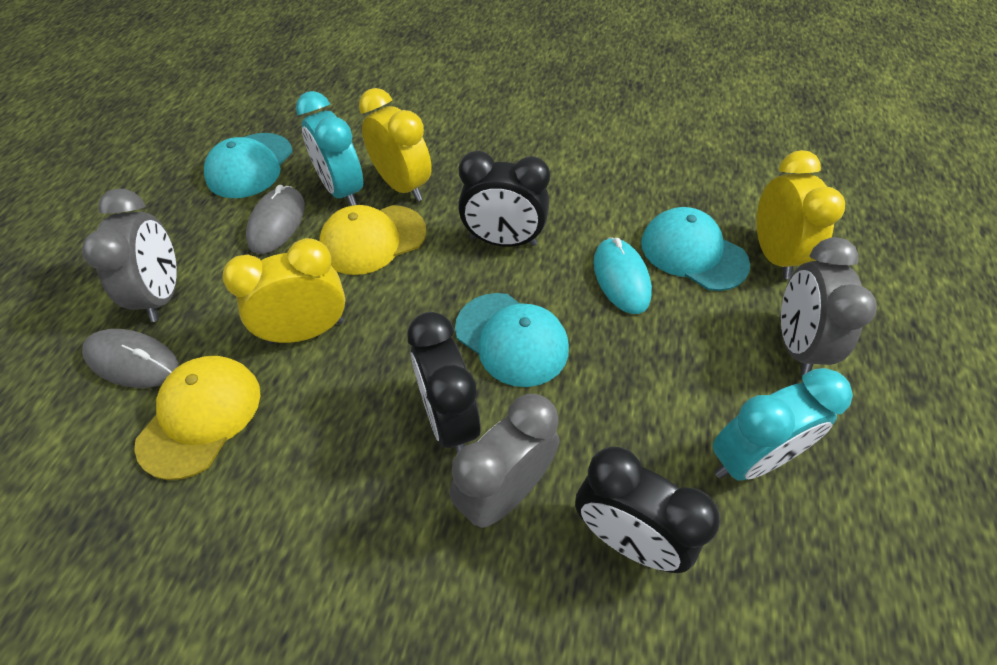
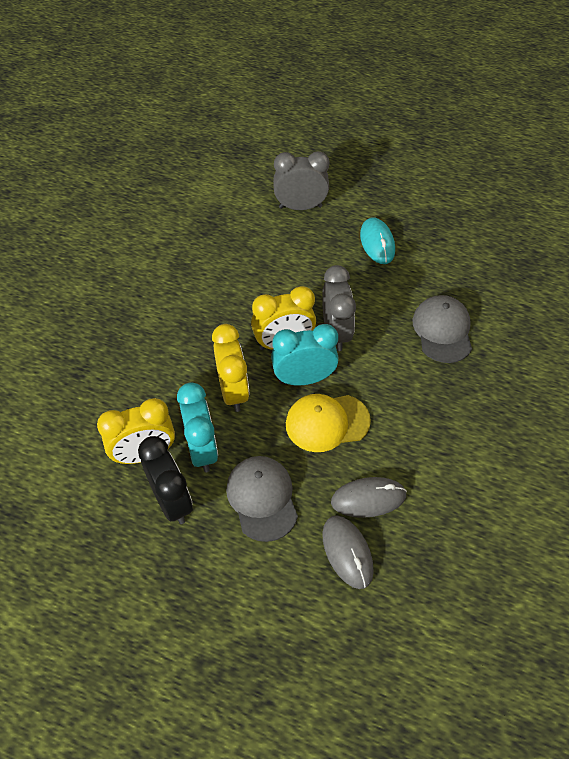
black clock: 3 -> 1
grey cap: 0 -> 2
grey clock: 3 -> 2
turquoise cap: 3 -> 0
yellow cap: 2 -> 1

